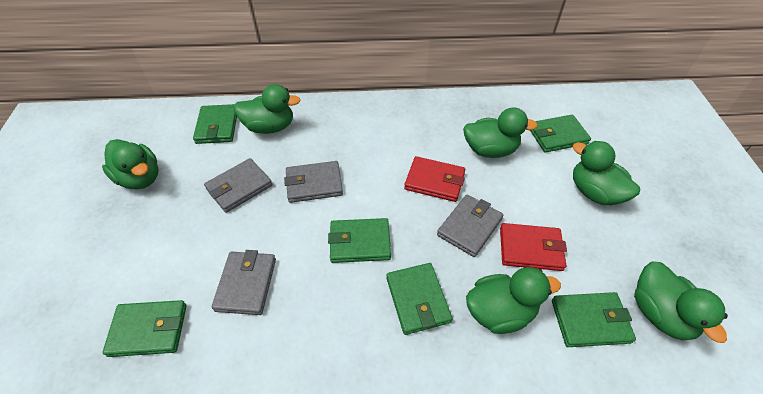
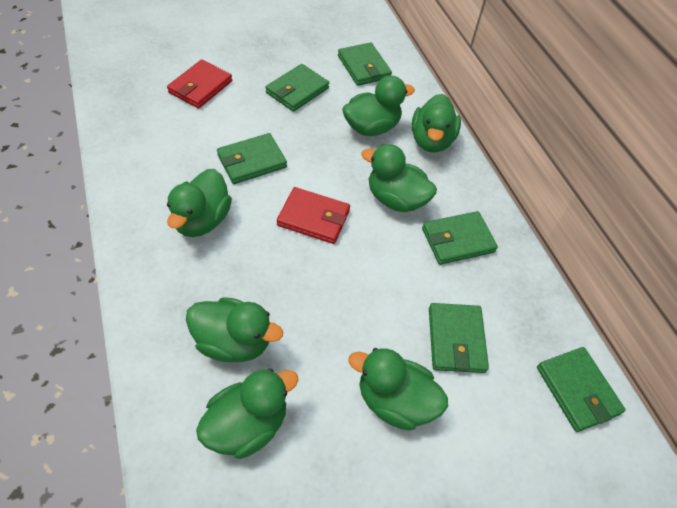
green duck: 6 -> 7
grey wallet: 4 -> 0

